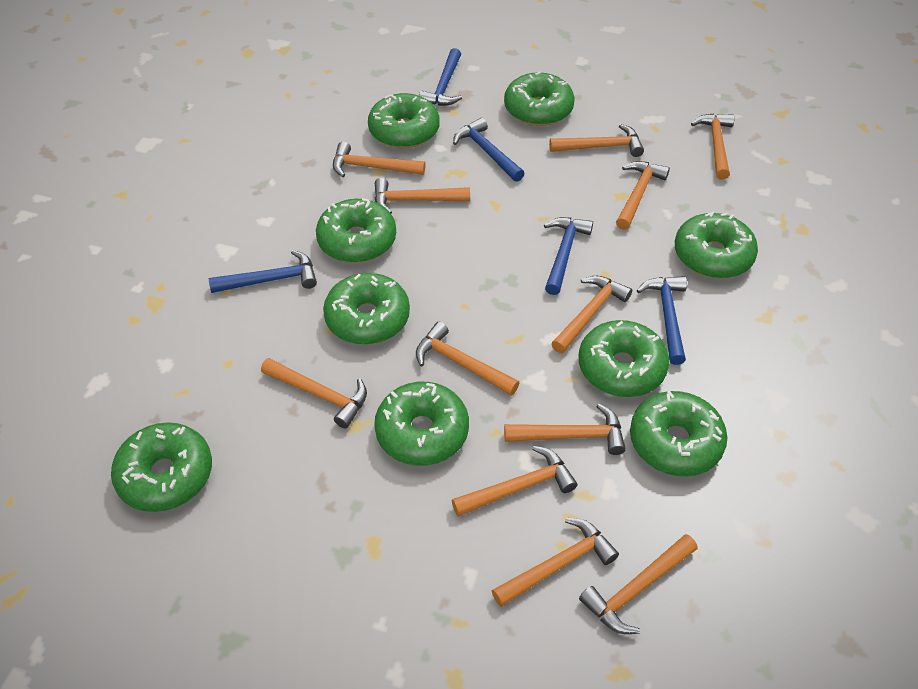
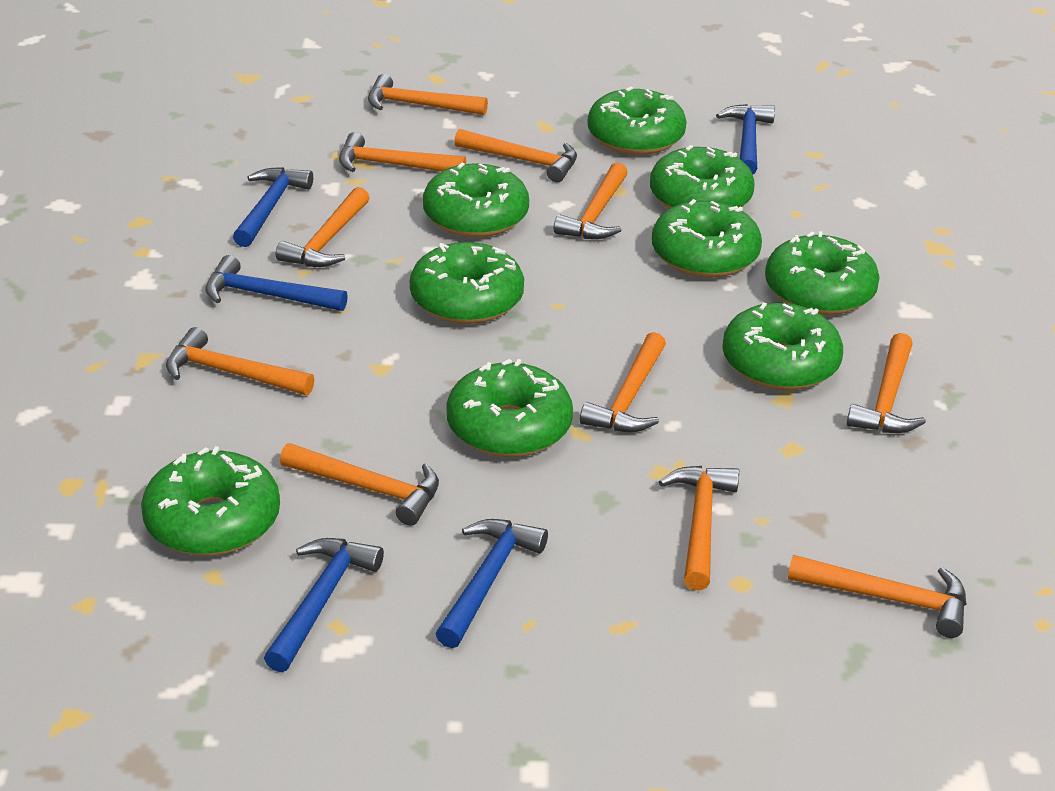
orange hammer: 12 -> 11

